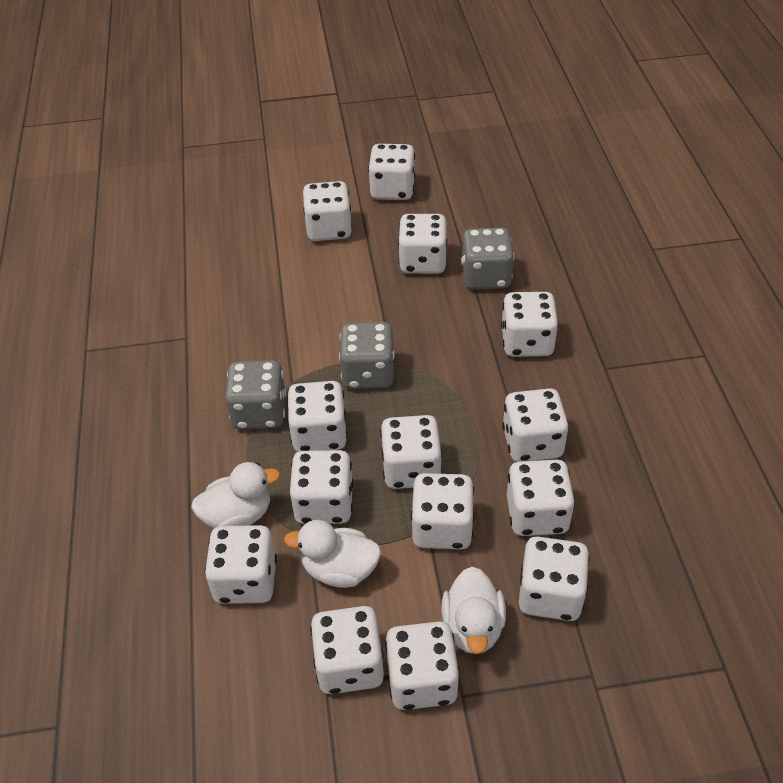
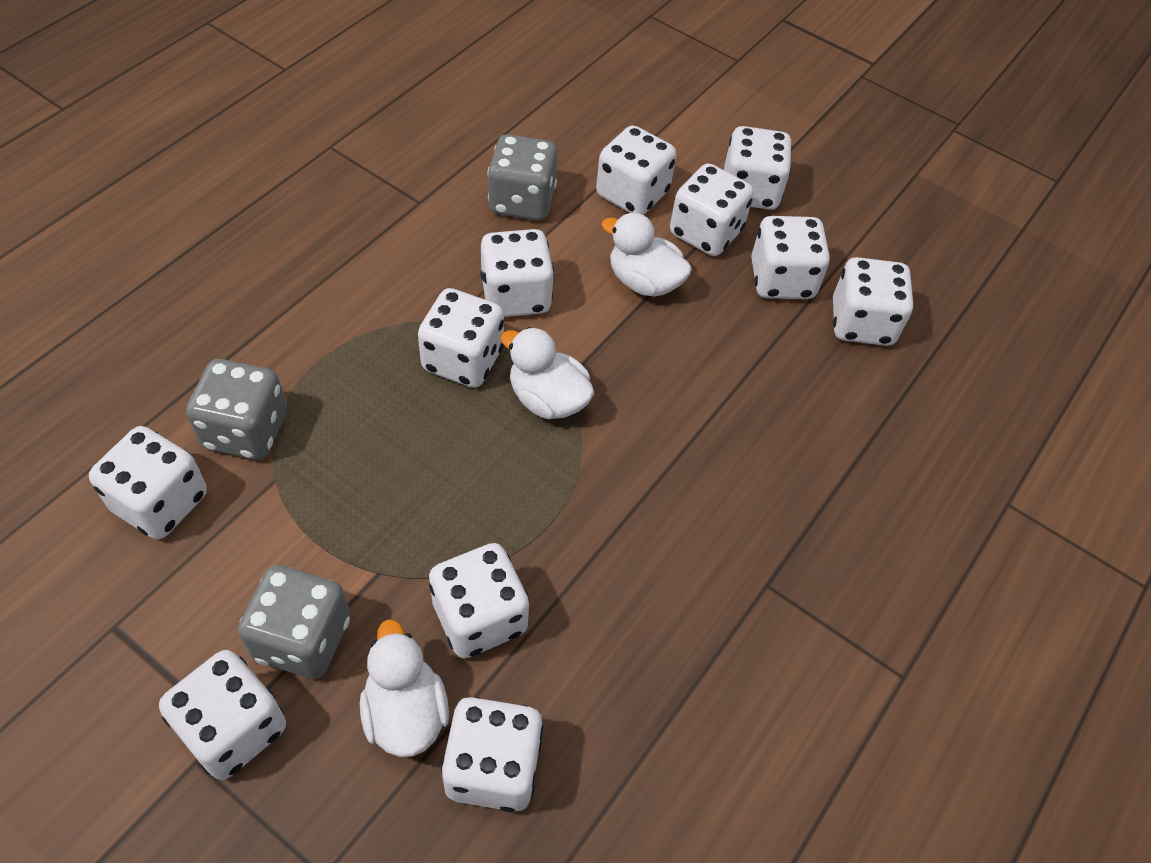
white dice: 14 -> 11

